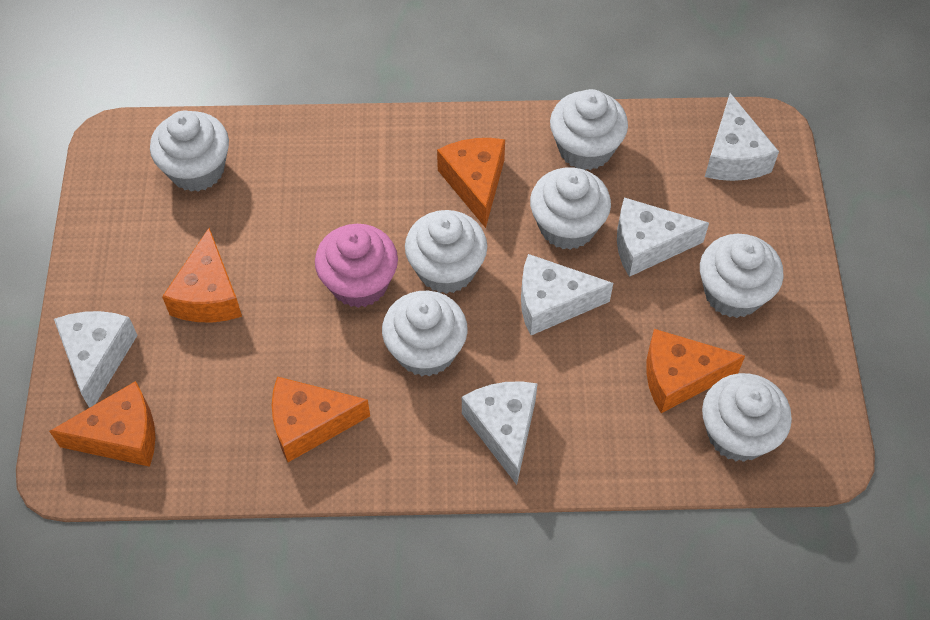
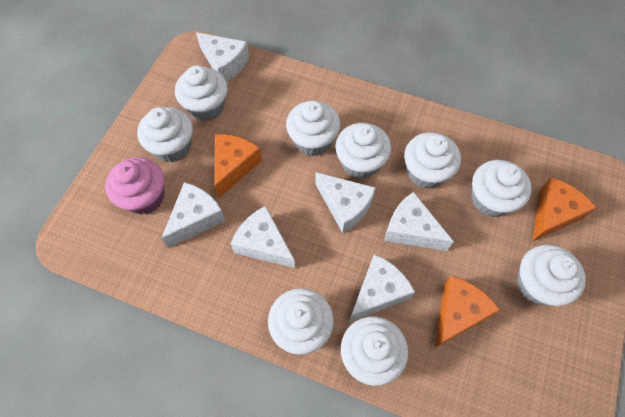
orange cheese: 5 -> 3
white cheese: 5 -> 6
white cupcake: 7 -> 9

